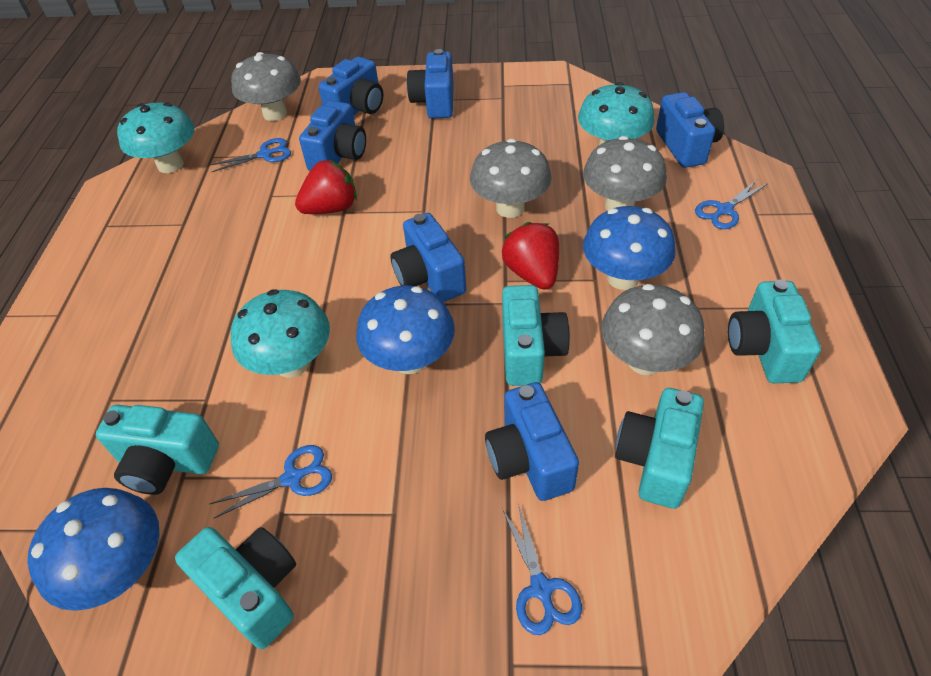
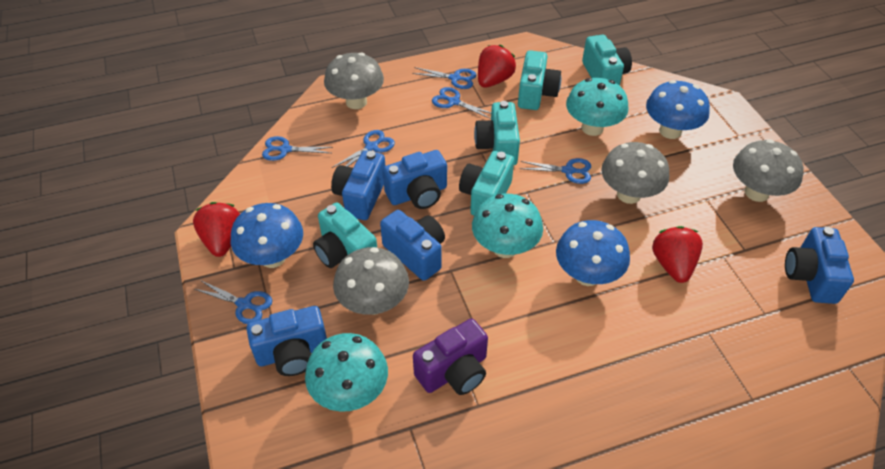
blue camera: 6 -> 5
blue scissors: 4 -> 6
purple camera: 0 -> 1
red strawberry: 2 -> 3

